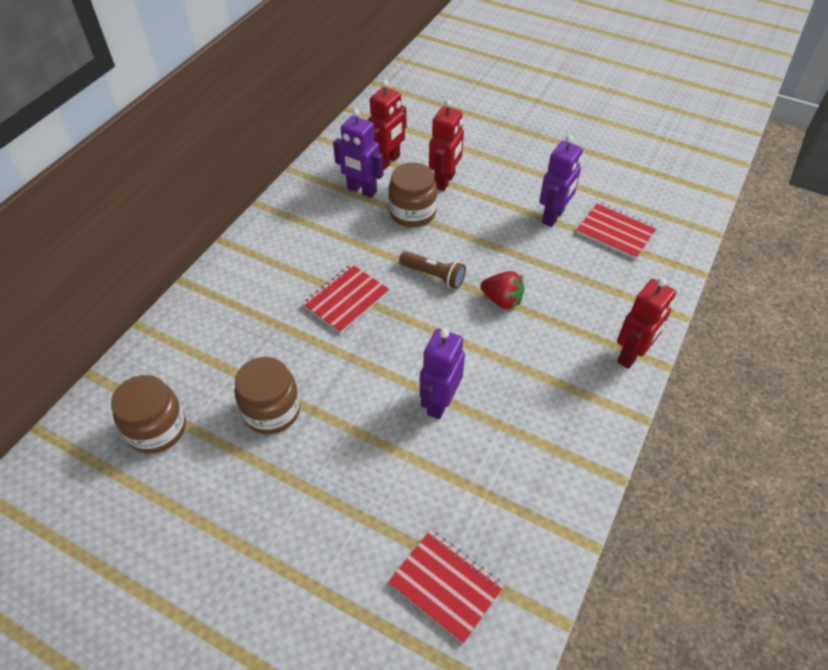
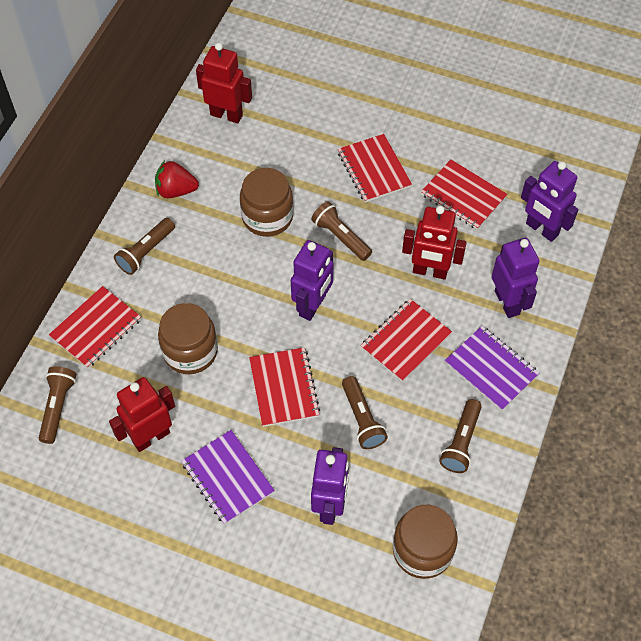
brown flashlight: 1 -> 5
purple notebook: 0 -> 2
purple robot: 3 -> 4
red notebook: 3 -> 5

